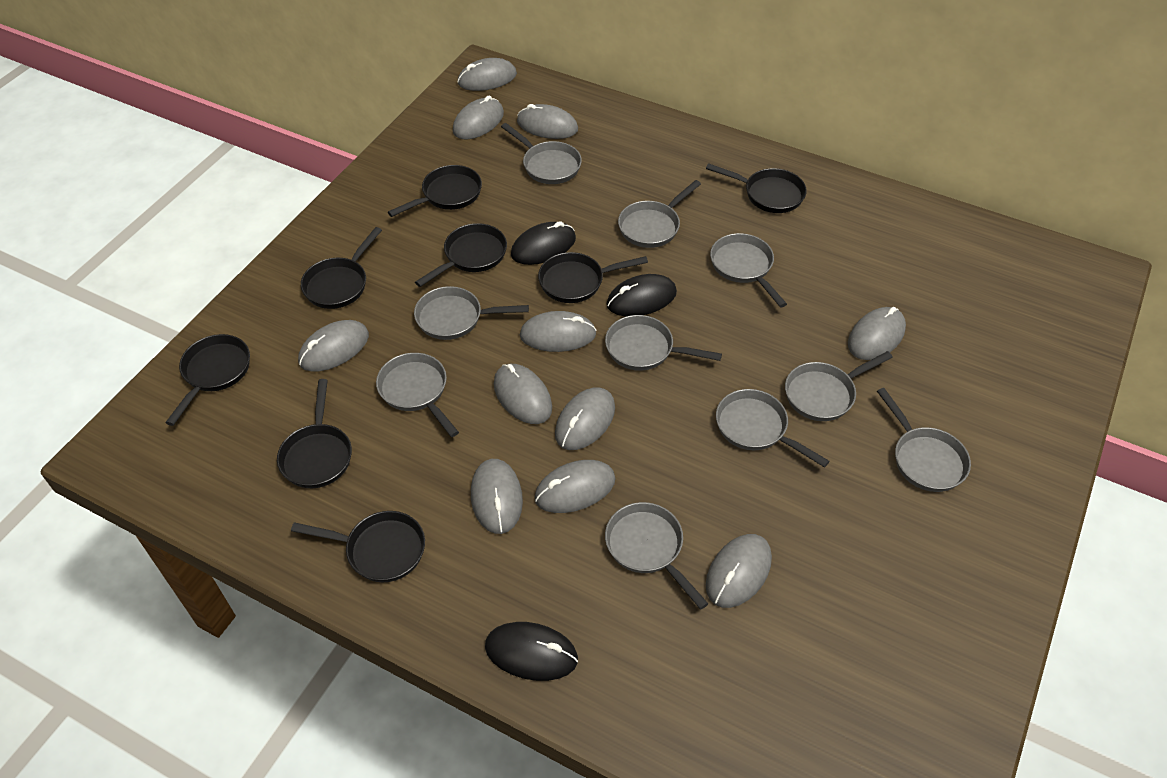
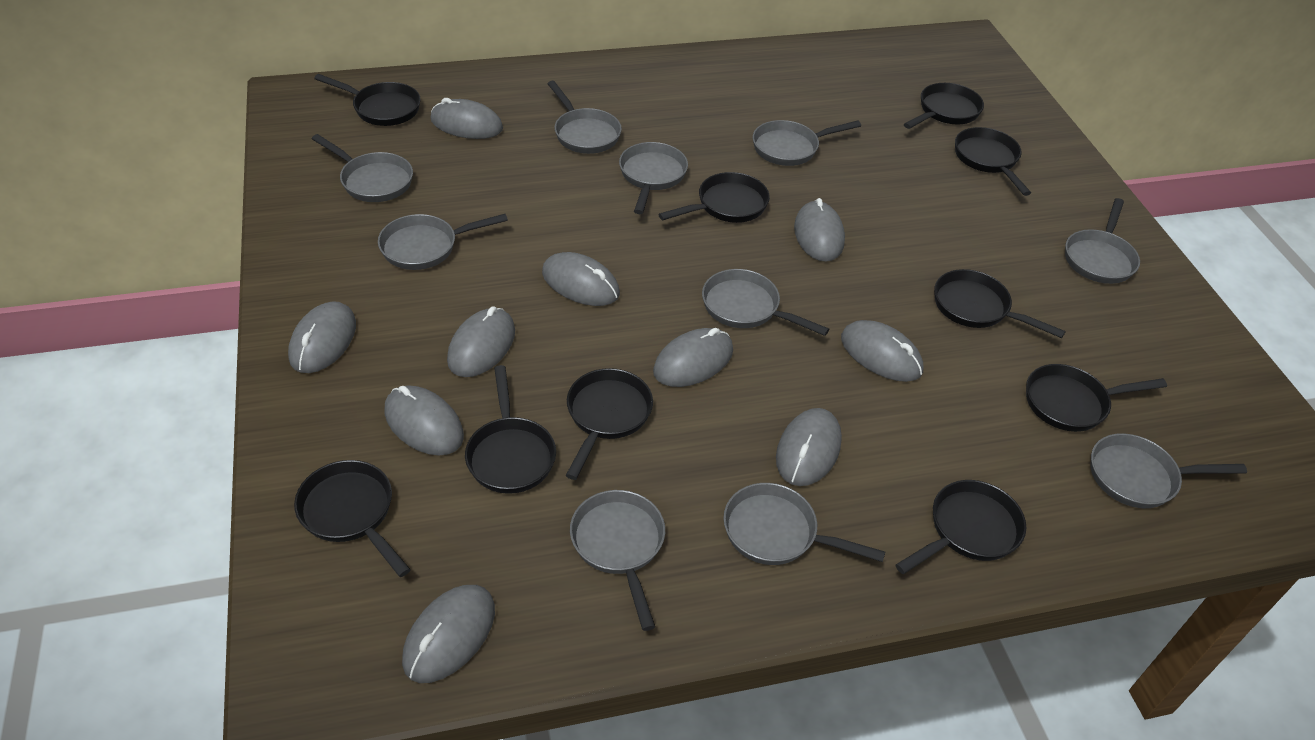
black mouse: 3 -> 0
black pan: 8 -> 10
grey mouse: 11 -> 10

